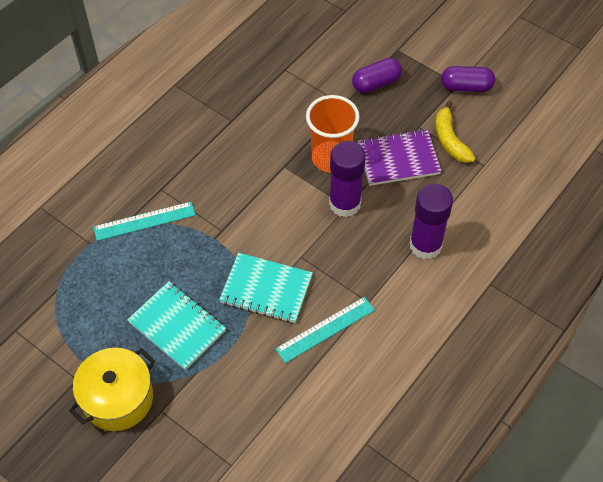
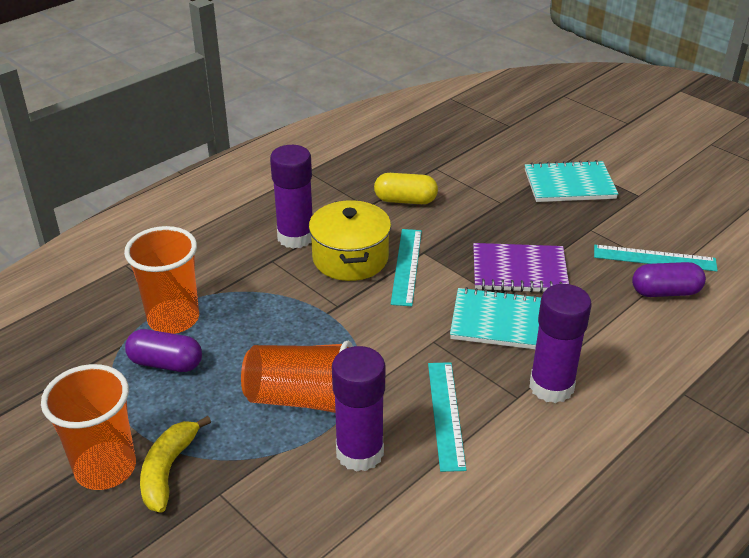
orange cup: 1 -> 3
purple glue stick: 2 -> 3
turquoise ruler: 2 -> 3
yellow capsule: 0 -> 1

